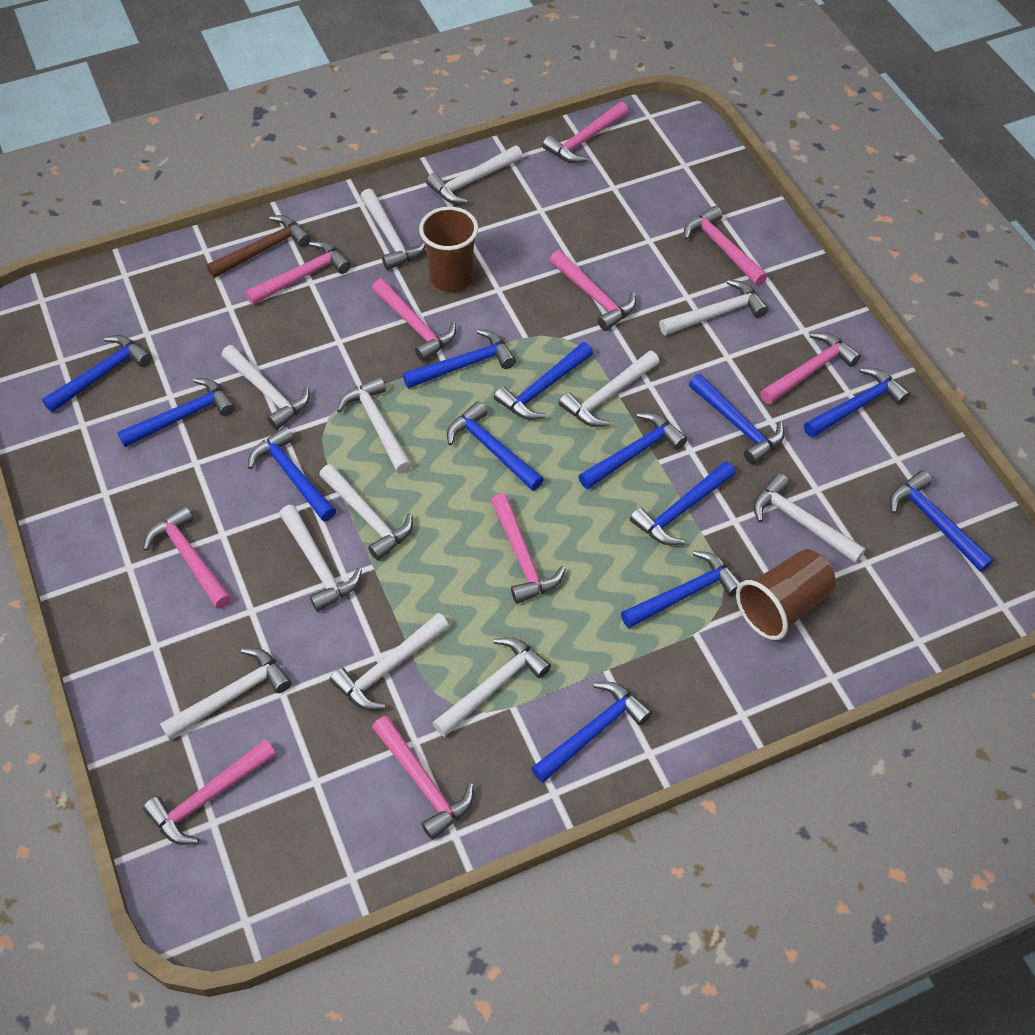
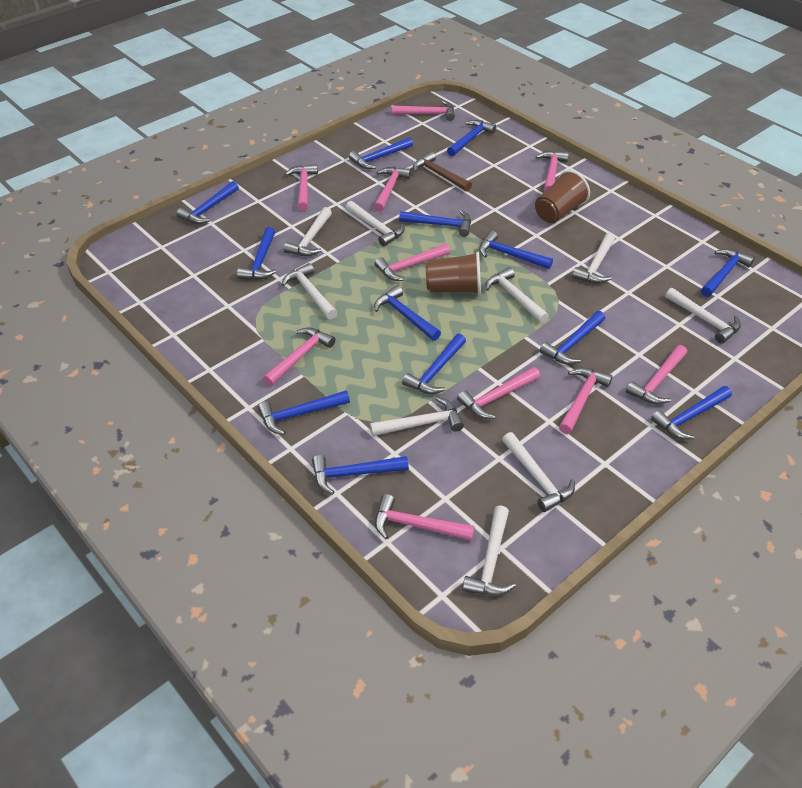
white hammer: 12 -> 9

